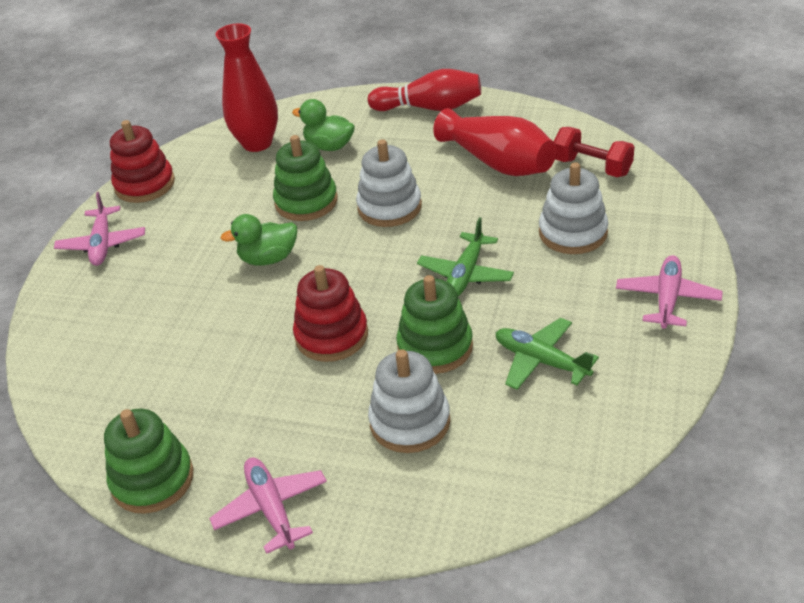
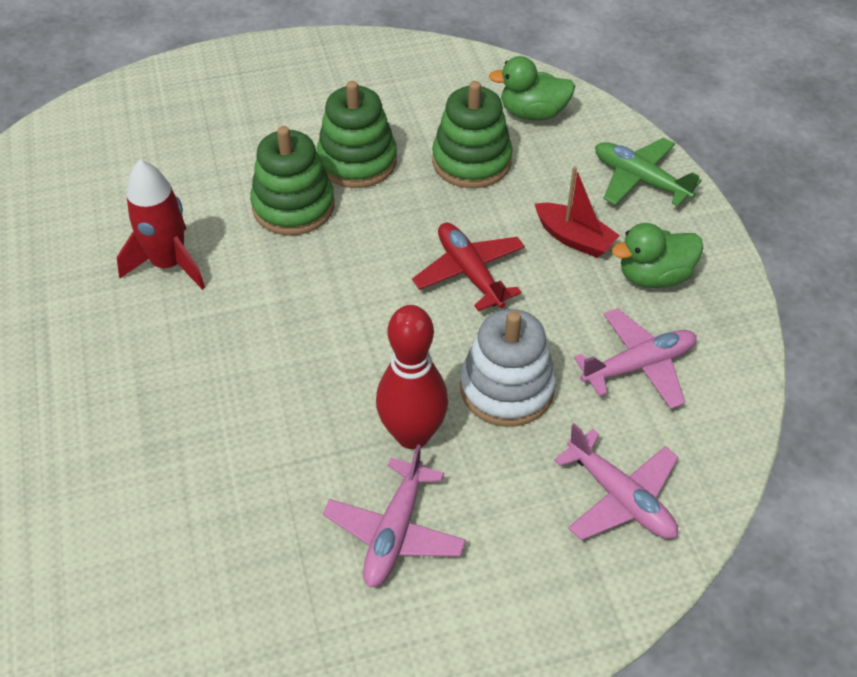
green plane: 2 -> 1
red boat: 0 -> 1
red dumbbell: 1 -> 0
red plane: 0 -> 1
red rocket: 0 -> 1
red stacking toy: 2 -> 0
red vase: 2 -> 0
white stacking toy: 3 -> 1

